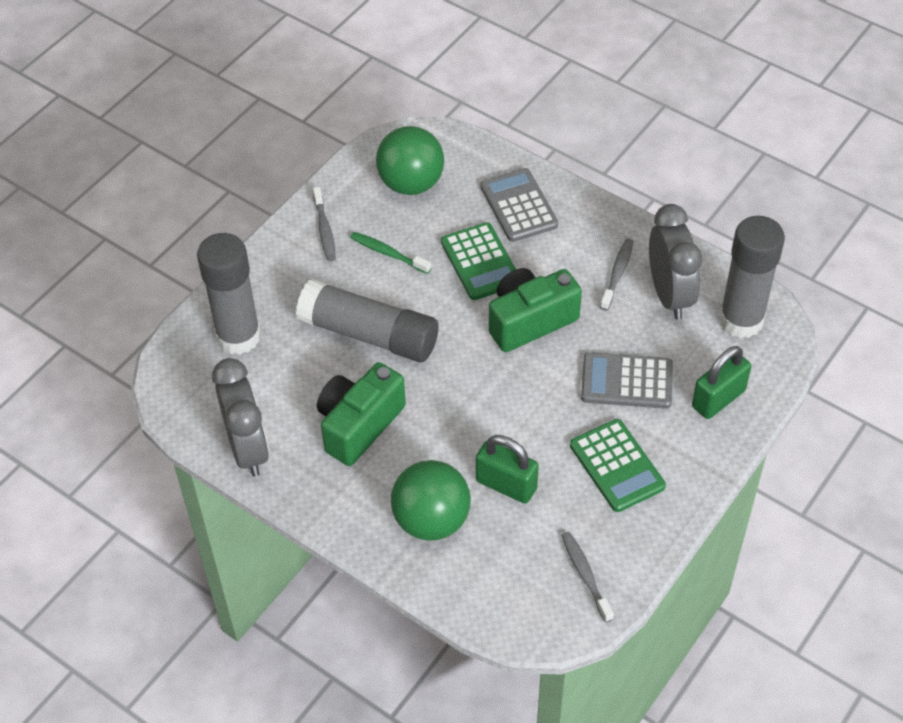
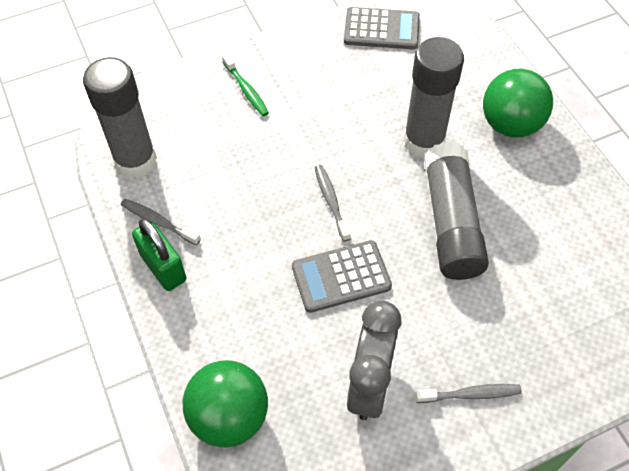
green calculator: 2 -> 0
green camera: 2 -> 0
green padlock: 2 -> 1
grey clock: 2 -> 1

